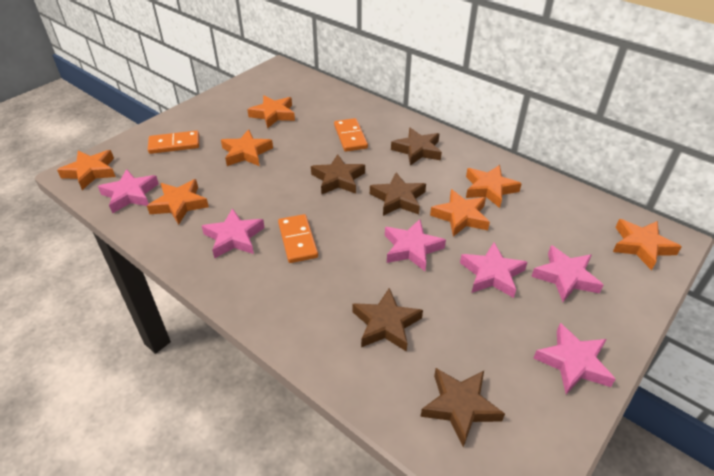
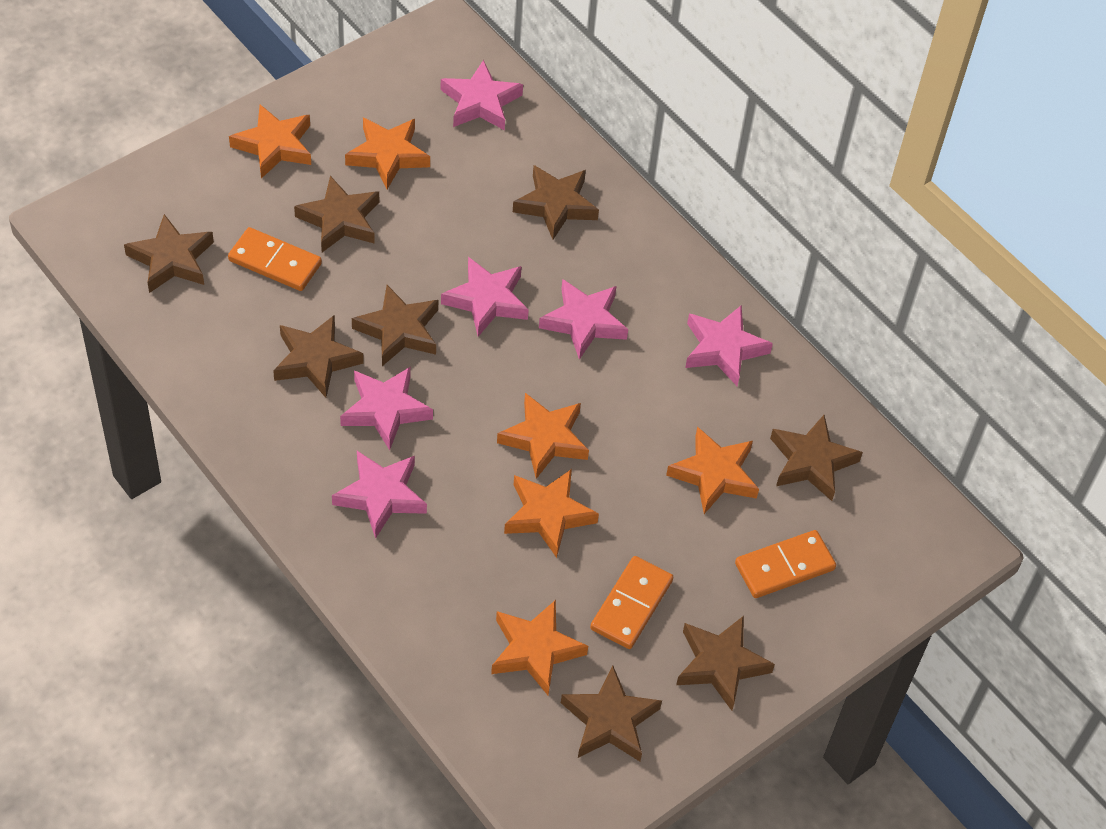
brown star: 5 -> 8
orange star: 7 -> 6

